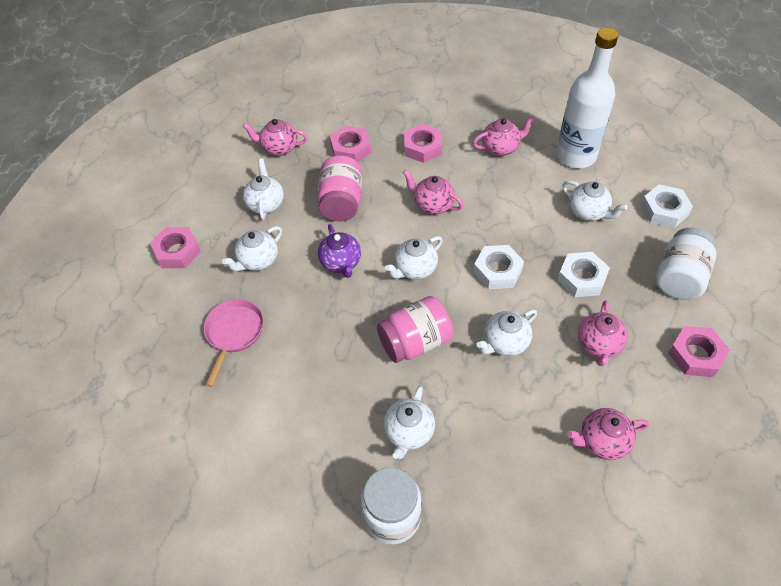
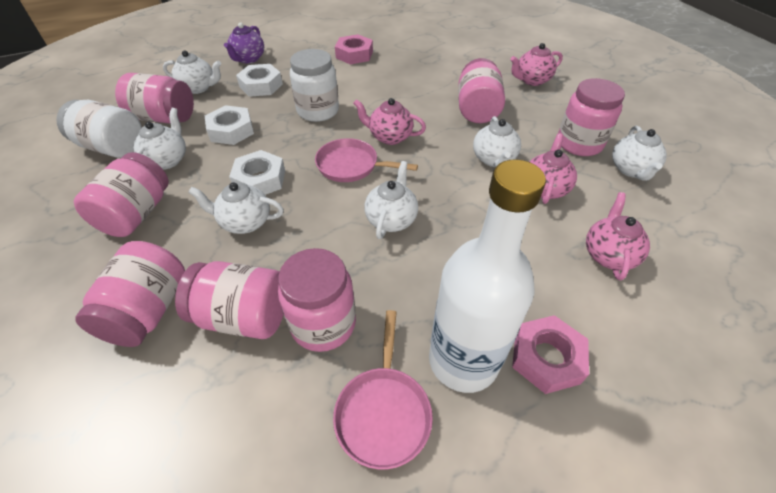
pink jar: 2 -> 7
pink nut: 4 -> 2
pink pan: 1 -> 2
pink teapot: 5 -> 4

